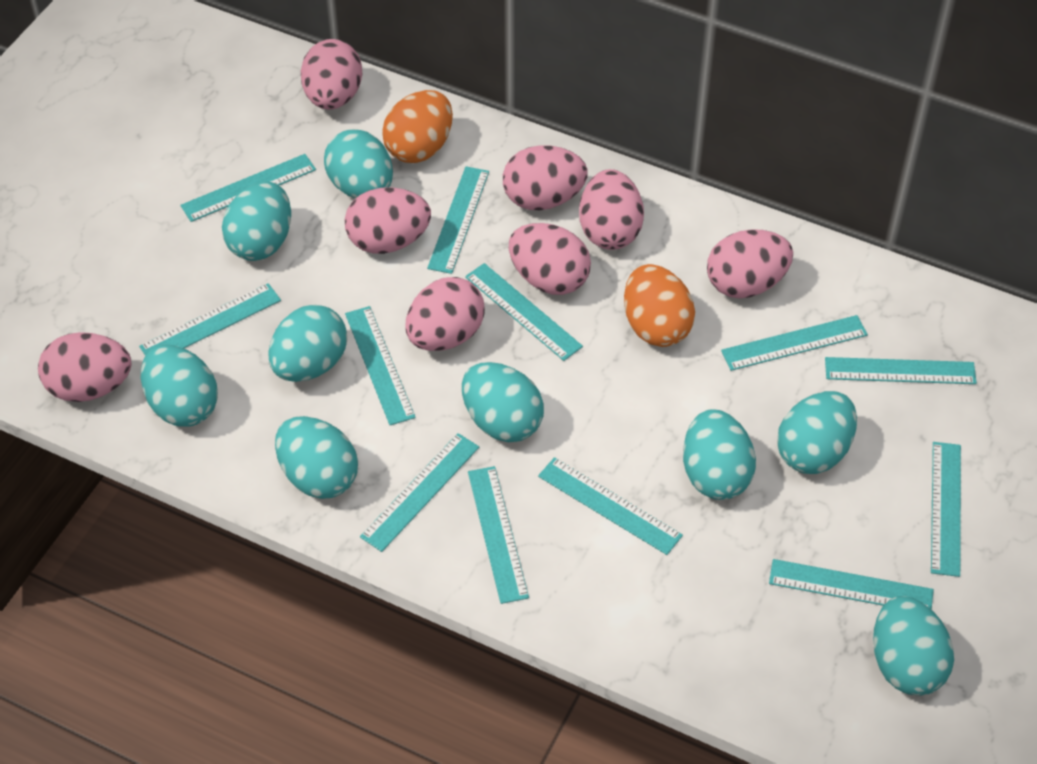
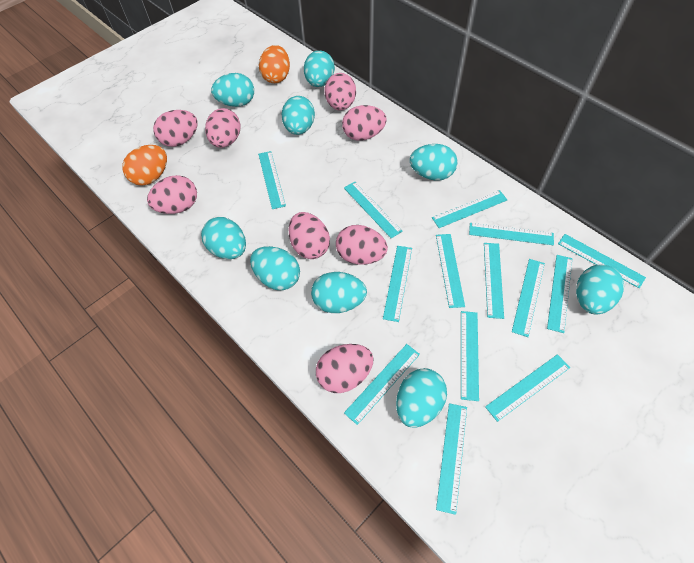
turquoise ruler: 12 -> 14

